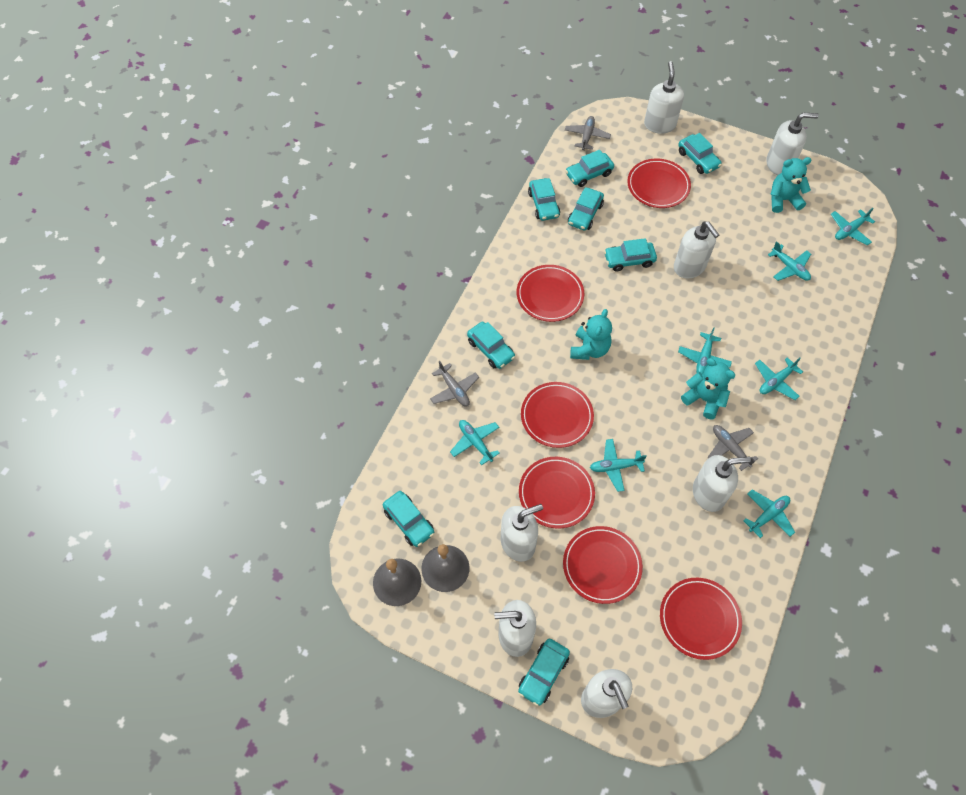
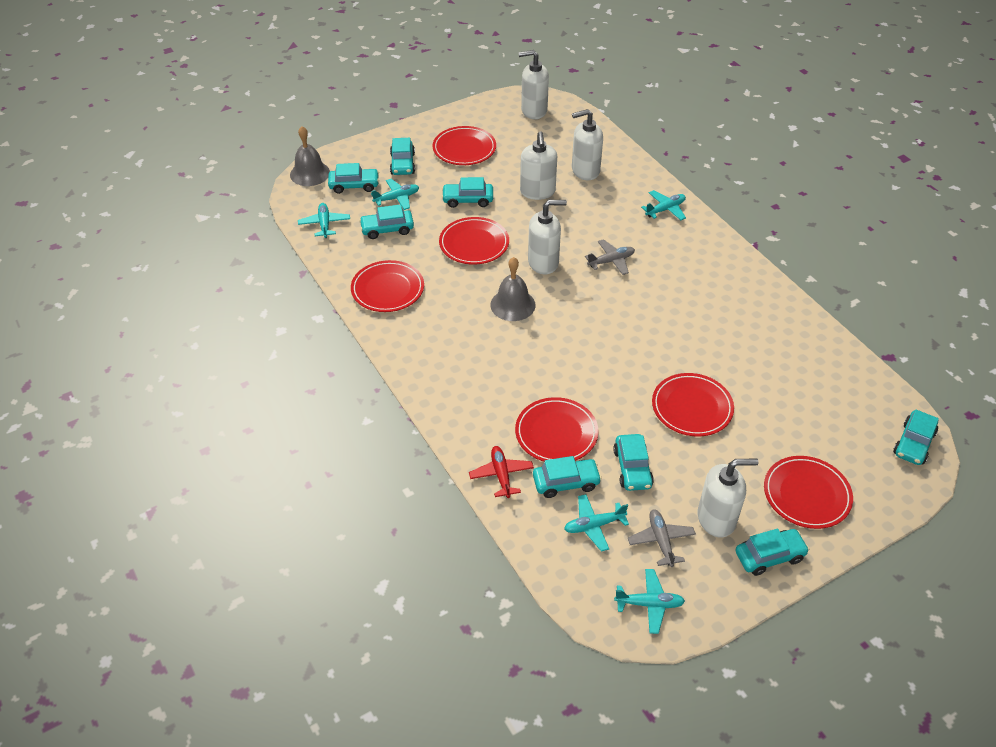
grey plane: 3 -> 2
red plane: 0 -> 1
turquoise plane: 7 -> 5
turquoise teddy bear: 3 -> 0
white soap dispenser: 7 -> 5

